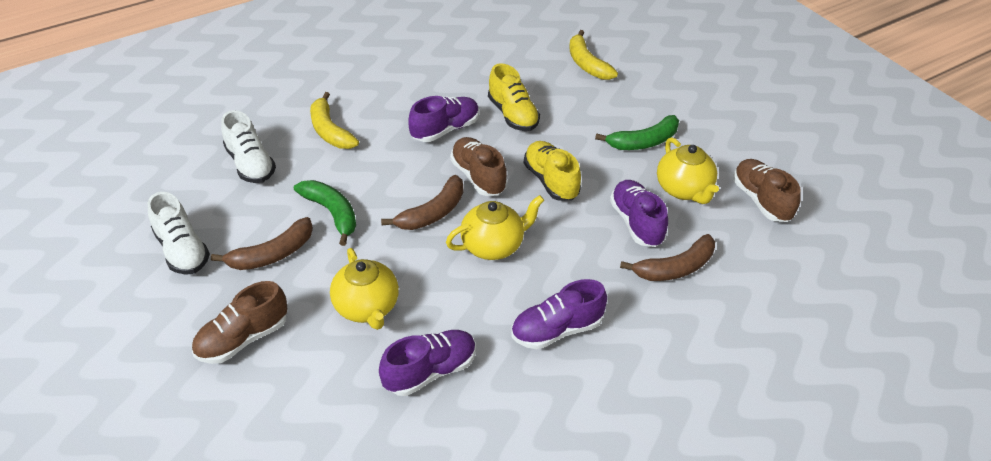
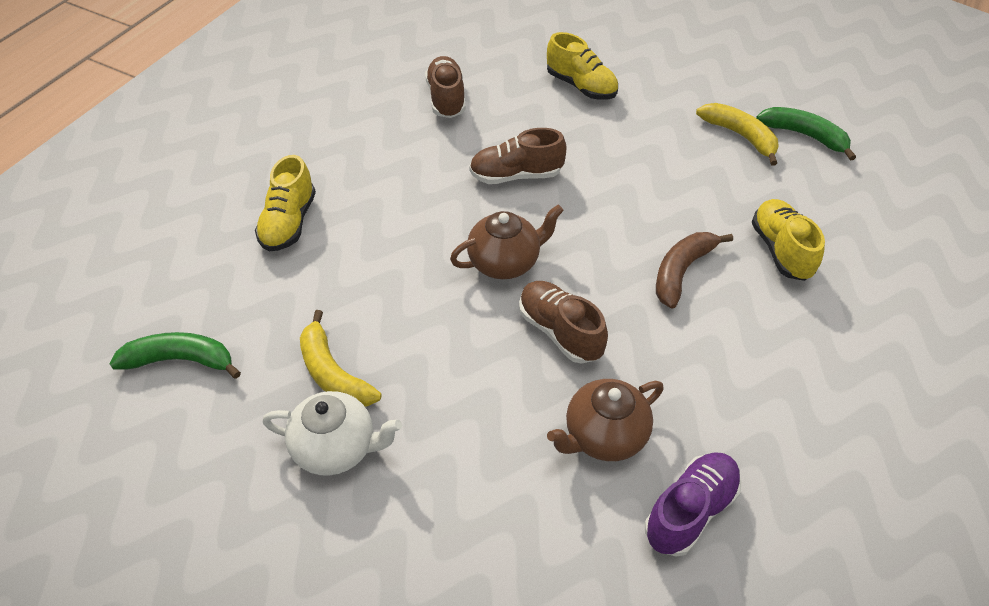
brown banana: 3 -> 1
brown teapot: 0 -> 2
purple shoe: 4 -> 1
white shoe: 2 -> 0
white teapot: 0 -> 1
yellow shoe: 2 -> 3
yellow teapot: 3 -> 0

